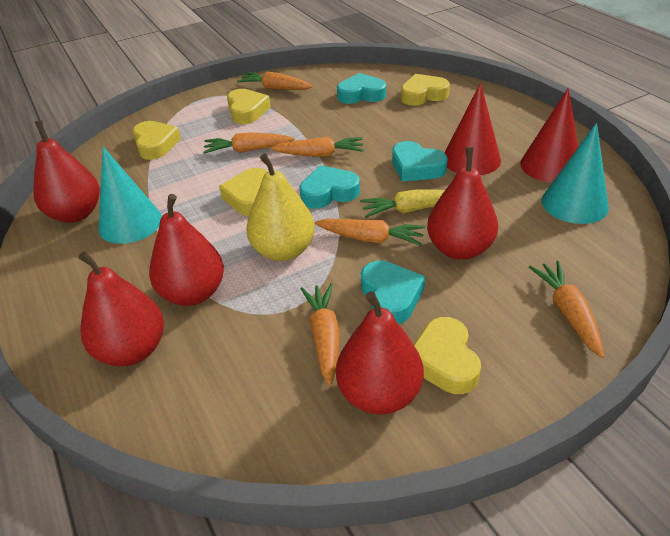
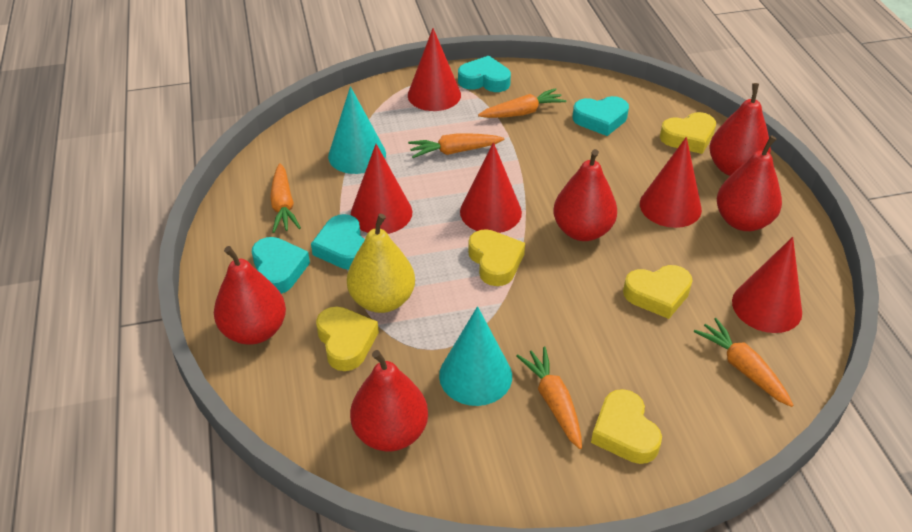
orange carrot: 6 -> 5
red cone: 2 -> 5
yellow carrot: 1 -> 0

